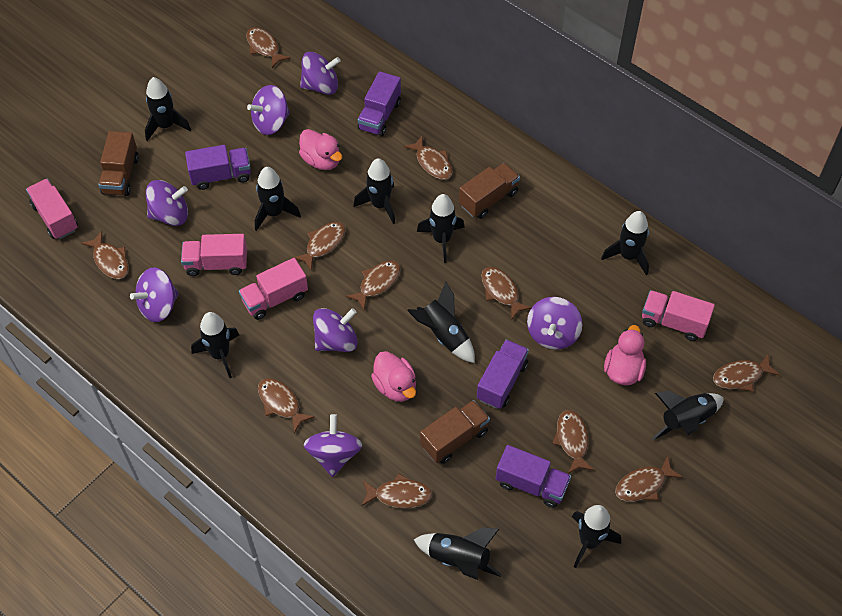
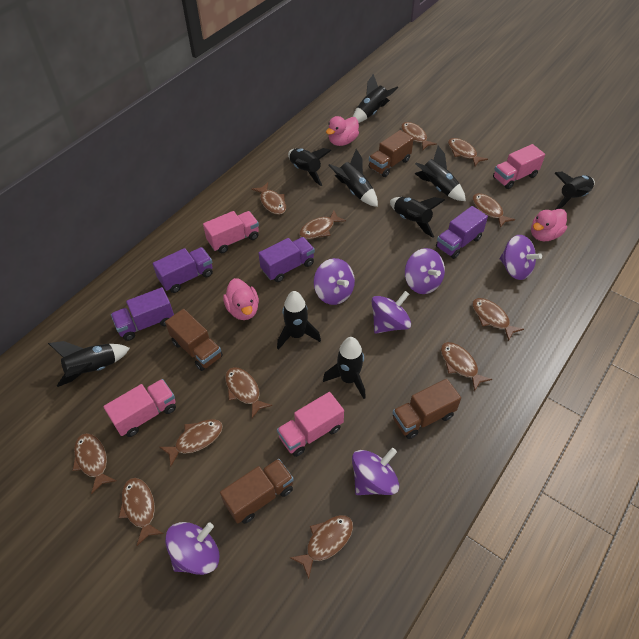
black rocket: 10 -> 9
brown fish: 11 -> 12
brown truck: 3 -> 4
purple spinning top: 7 -> 6

